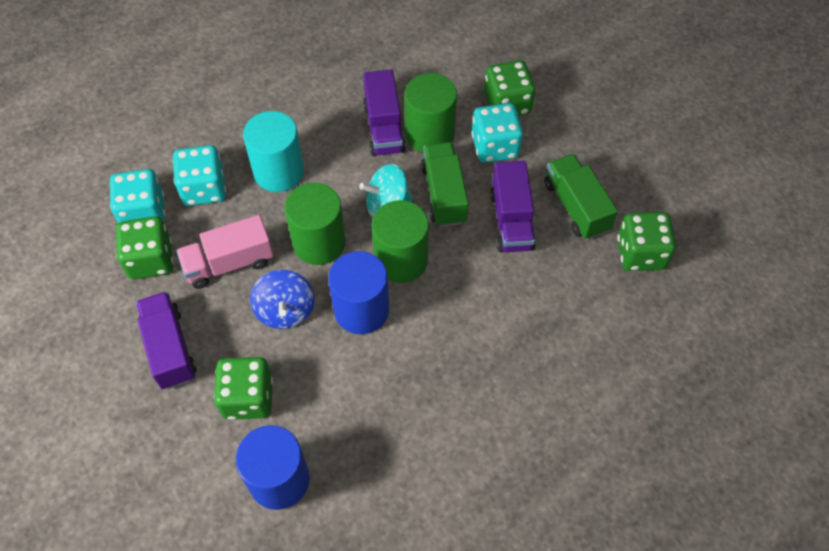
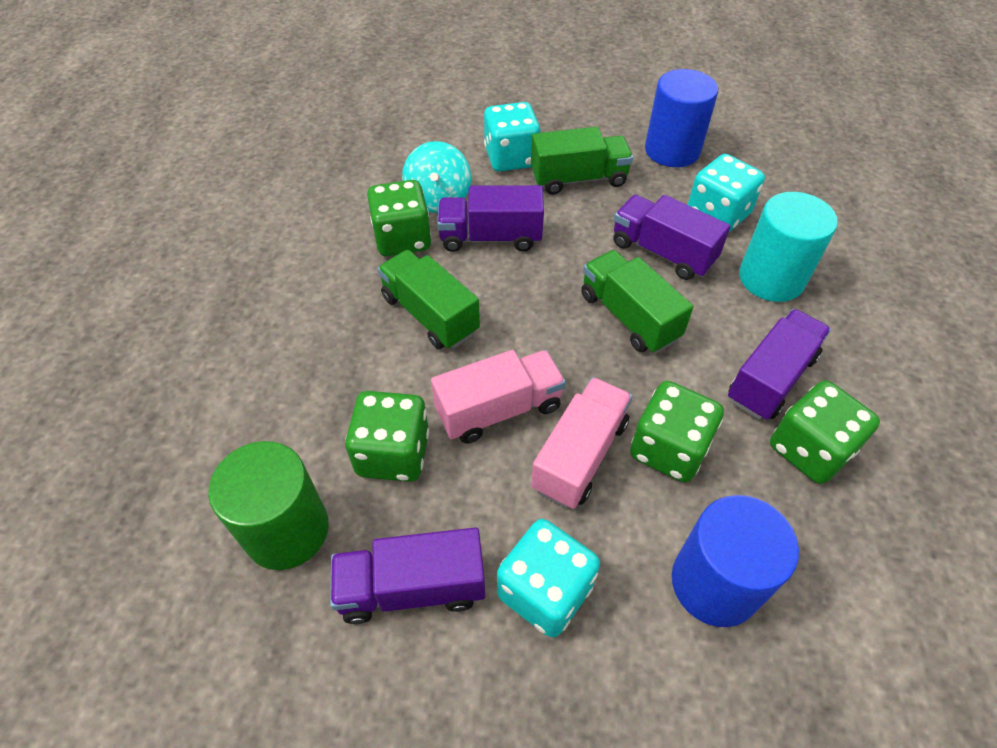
blue spinning top: 1 -> 0
green cylinder: 3 -> 1
green truck: 2 -> 3
pink truck: 1 -> 2
purple truck: 3 -> 4

